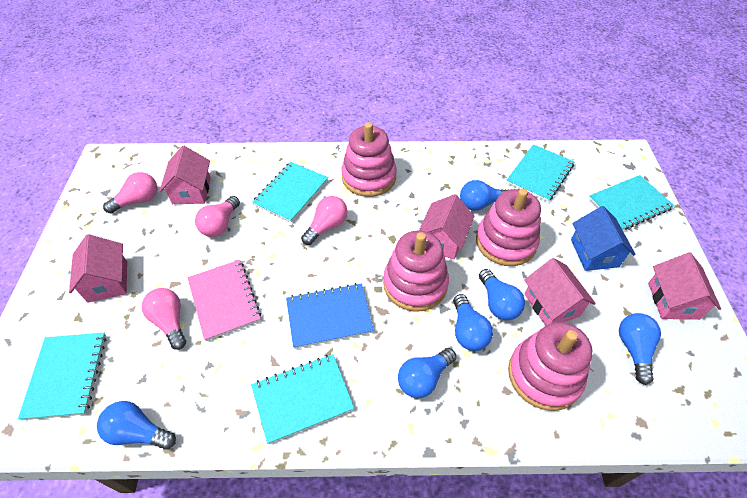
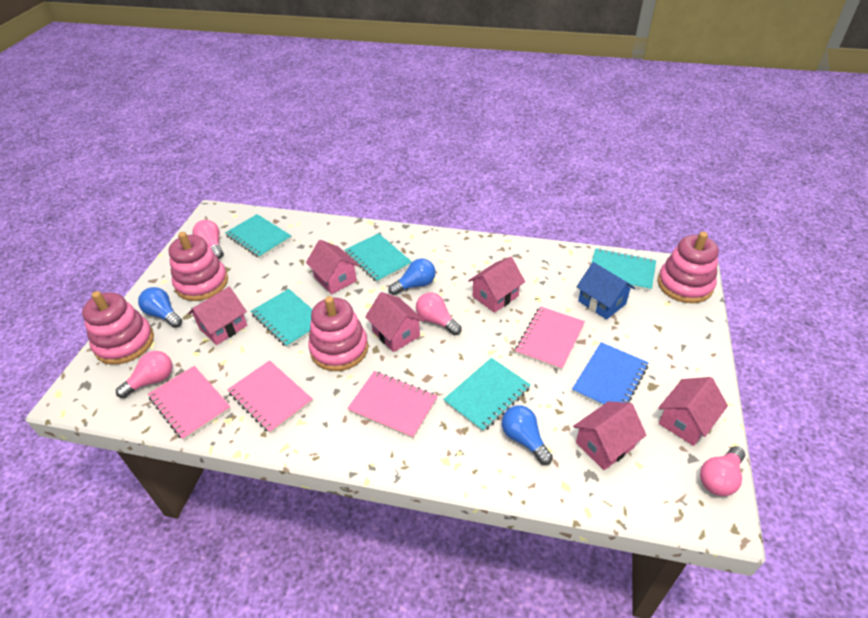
blue light bulb: 6 -> 3
pink house: 5 -> 6
pink notebook: 1 -> 4

